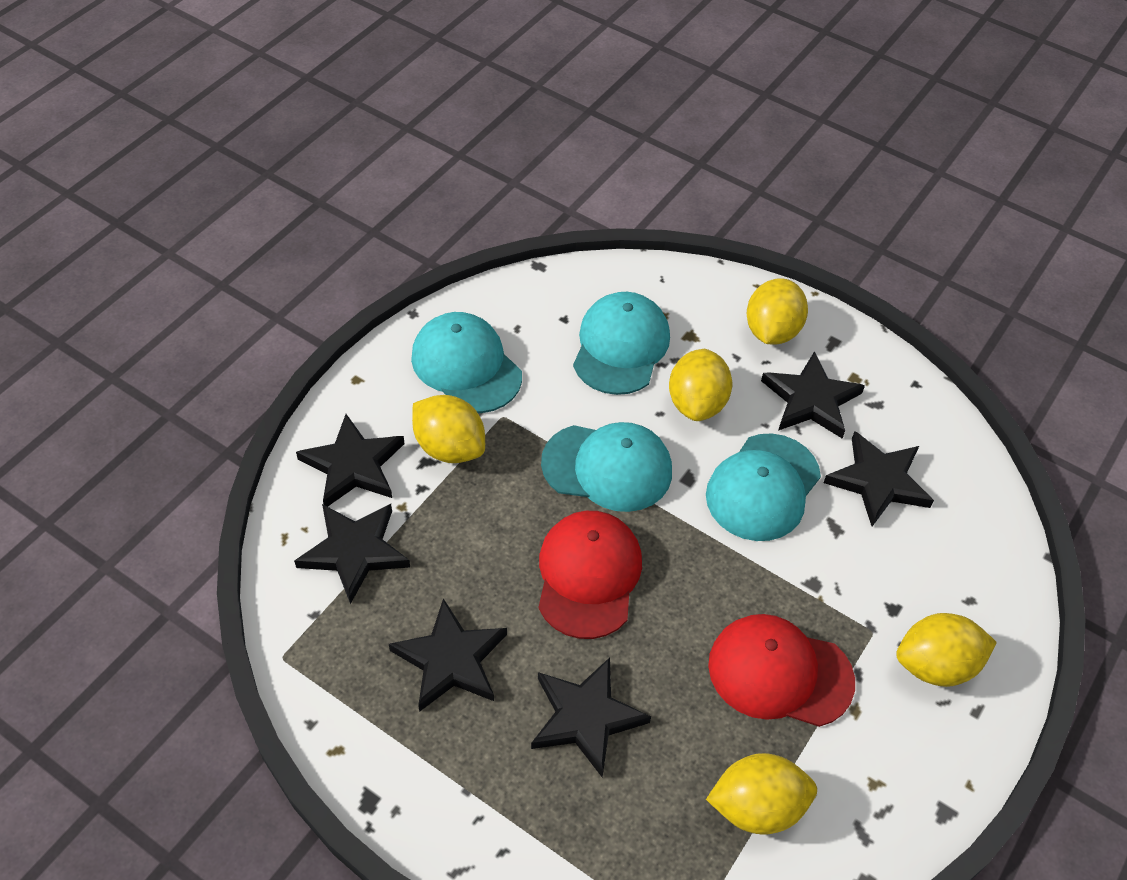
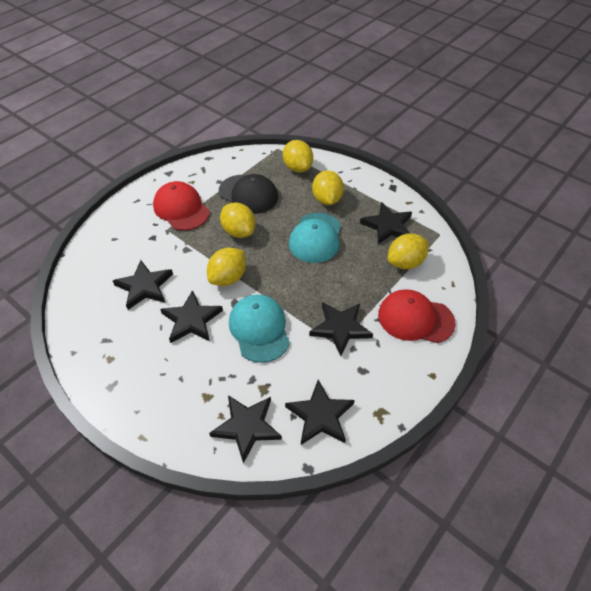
black cap: 0 -> 1
turquoise cap: 4 -> 2

